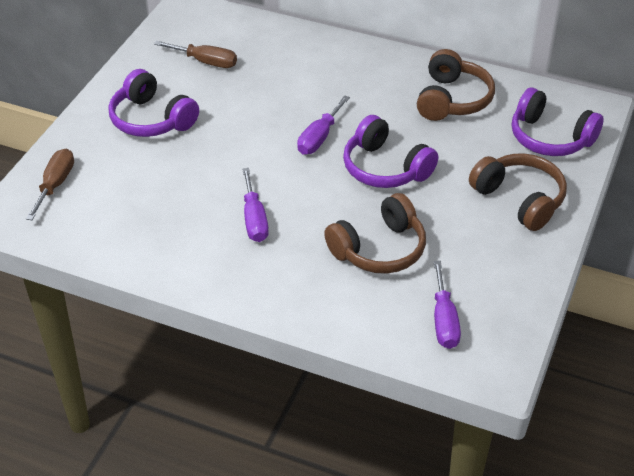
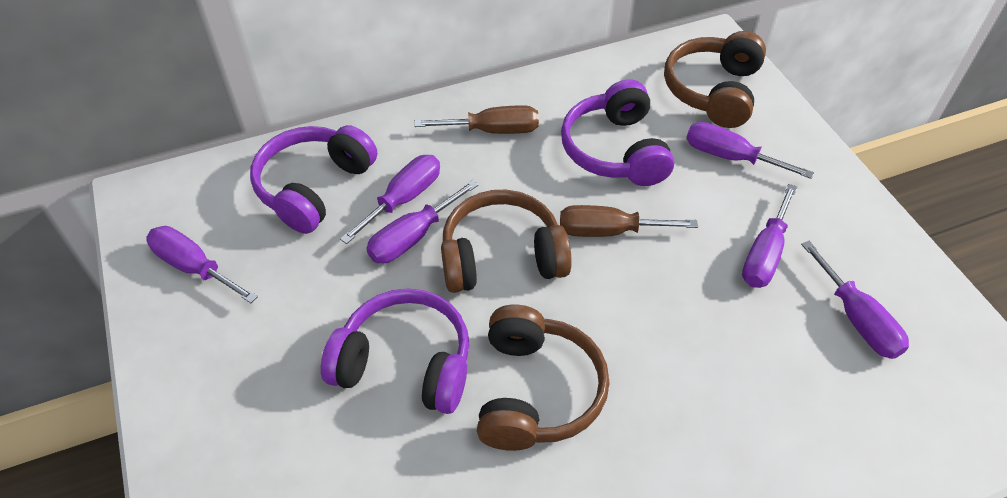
purple screwdriver: 3 -> 6

